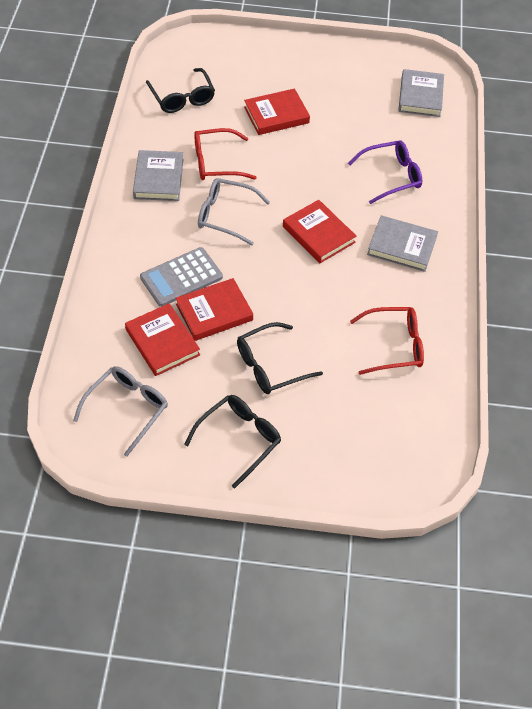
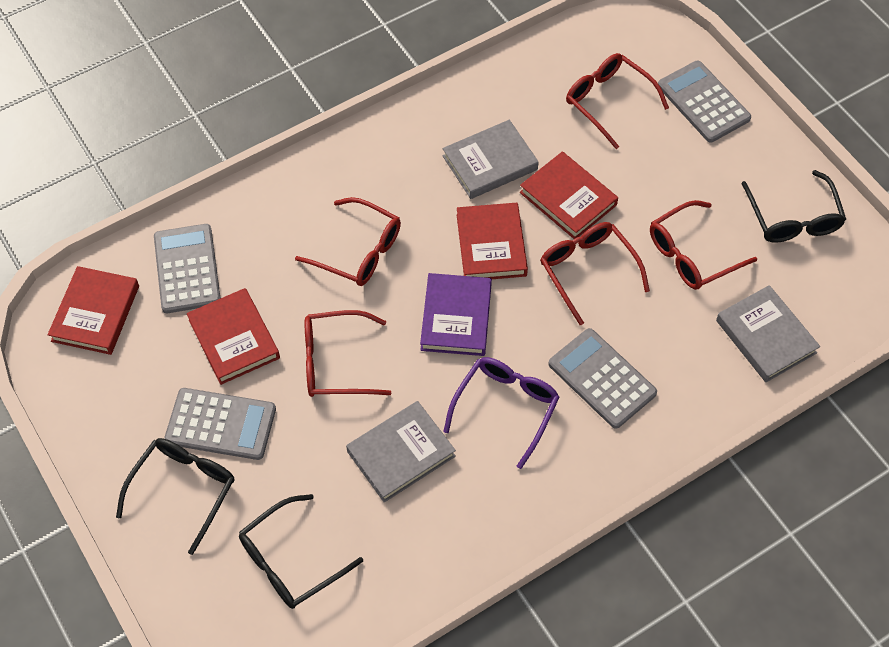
grey calculator: 1 -> 4
grey glasses: 2 -> 0
purple book: 0 -> 1
red glasses: 2 -> 5

